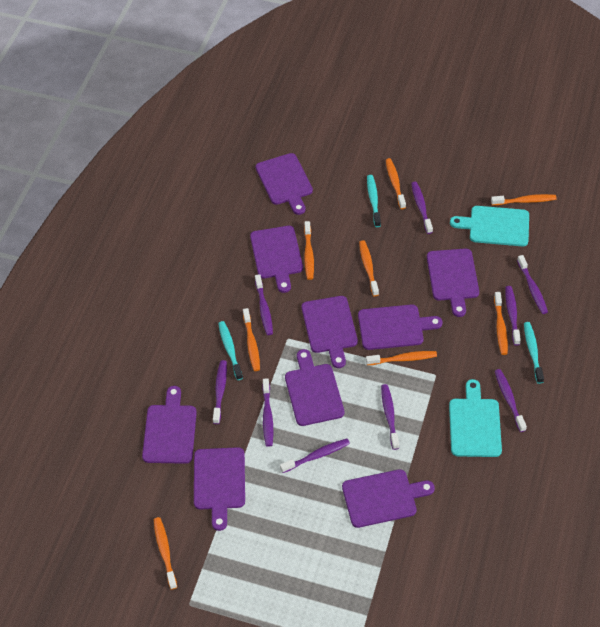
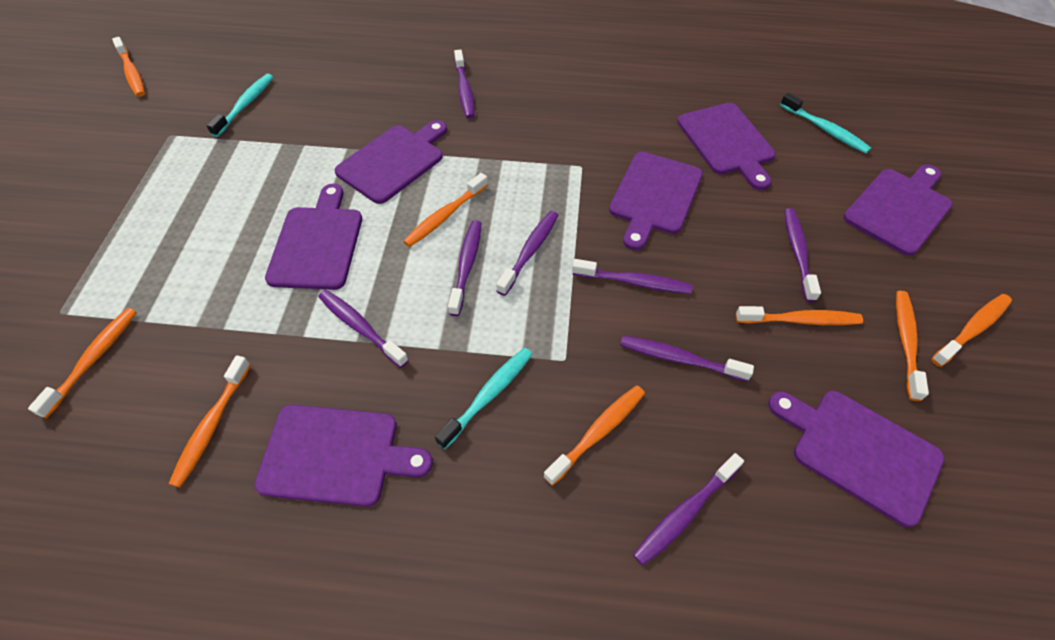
purple cutting board: 9 -> 7
purple toothbrush: 9 -> 8
turquoise cutting board: 2 -> 0

